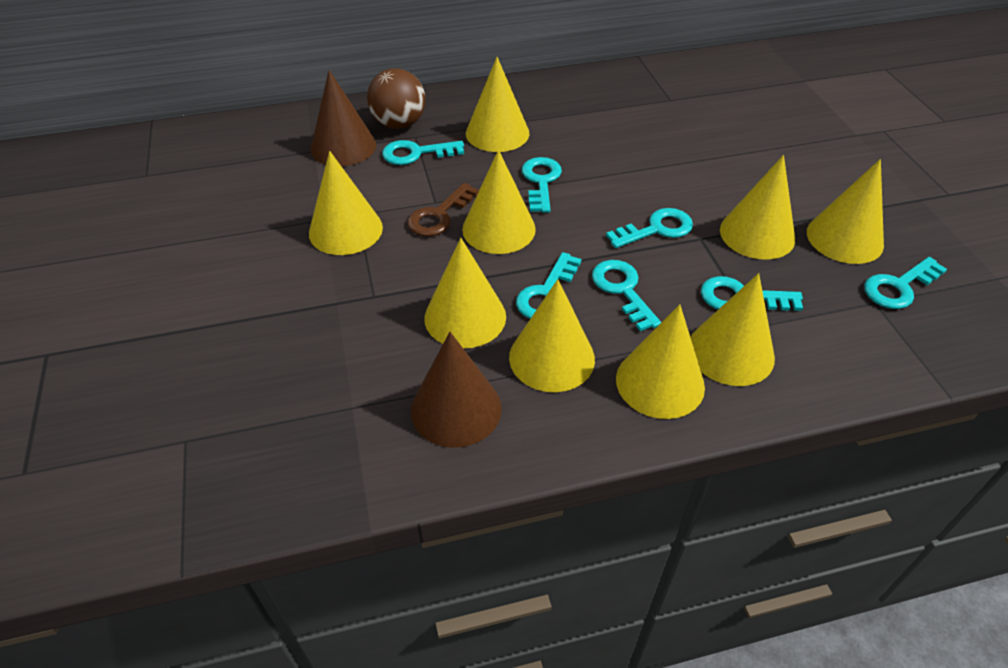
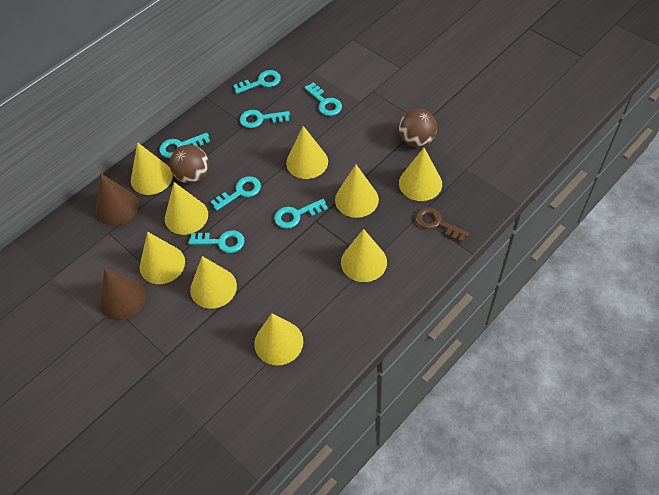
brown ball: 1 -> 2

